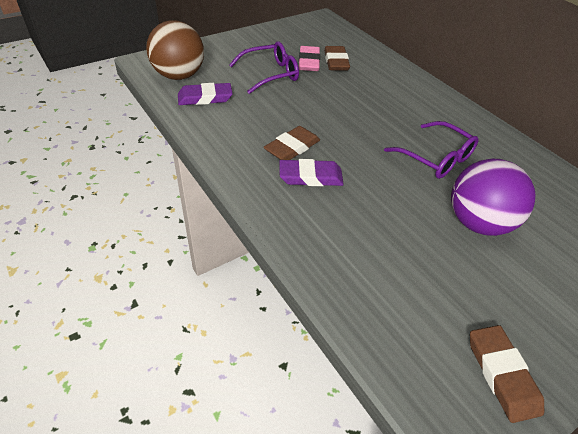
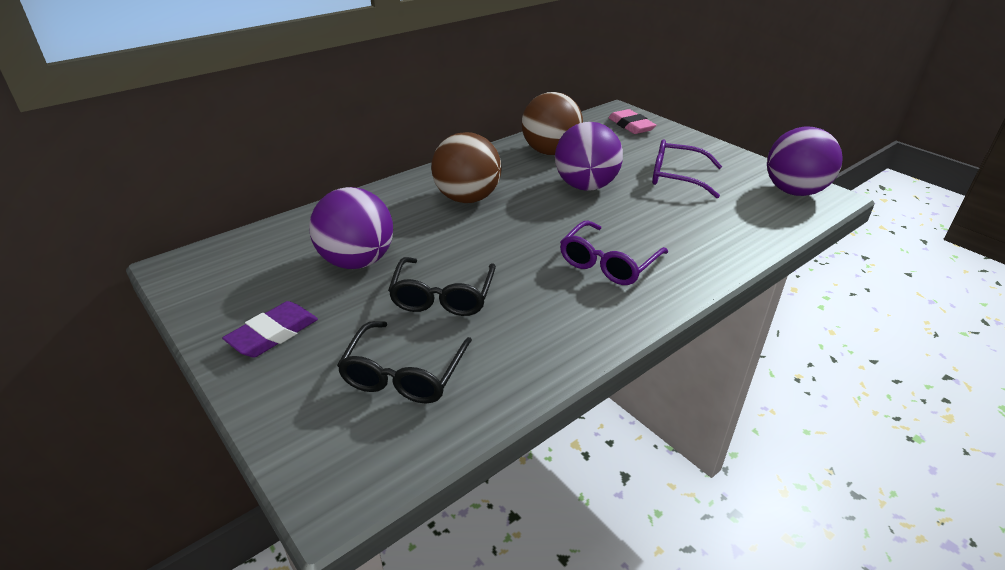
black glasses: 0 -> 2
brown ball: 1 -> 2
brown eraser: 3 -> 0
purple ball: 1 -> 3
purple eraser: 2 -> 1

